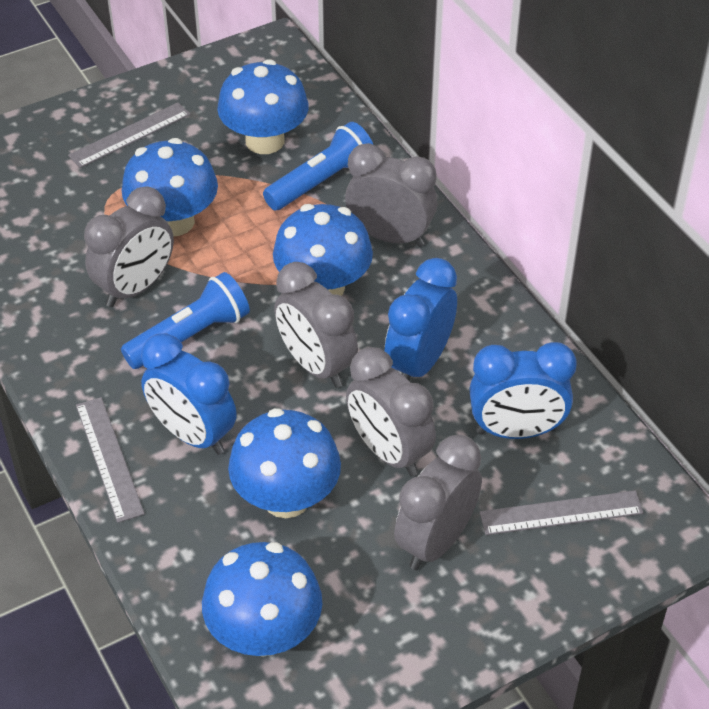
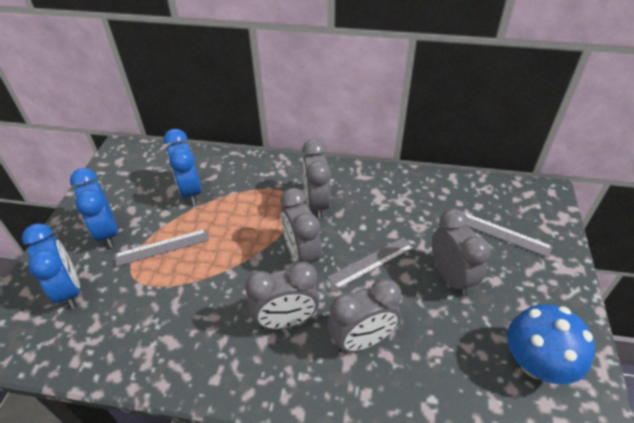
blue flashlight: 2 -> 0
blue mushroom: 5 -> 1

